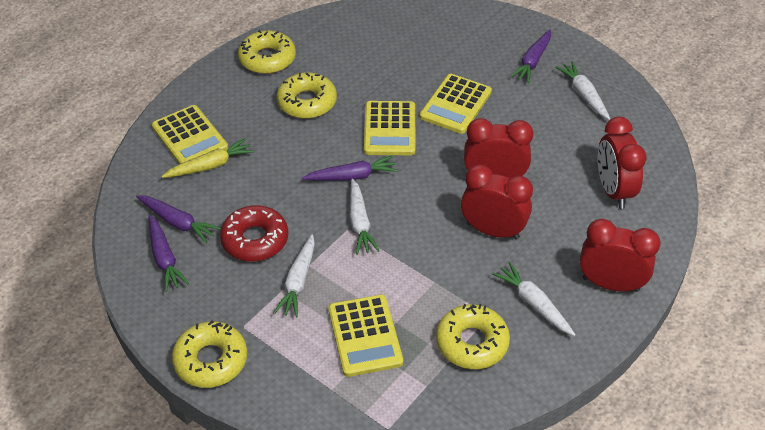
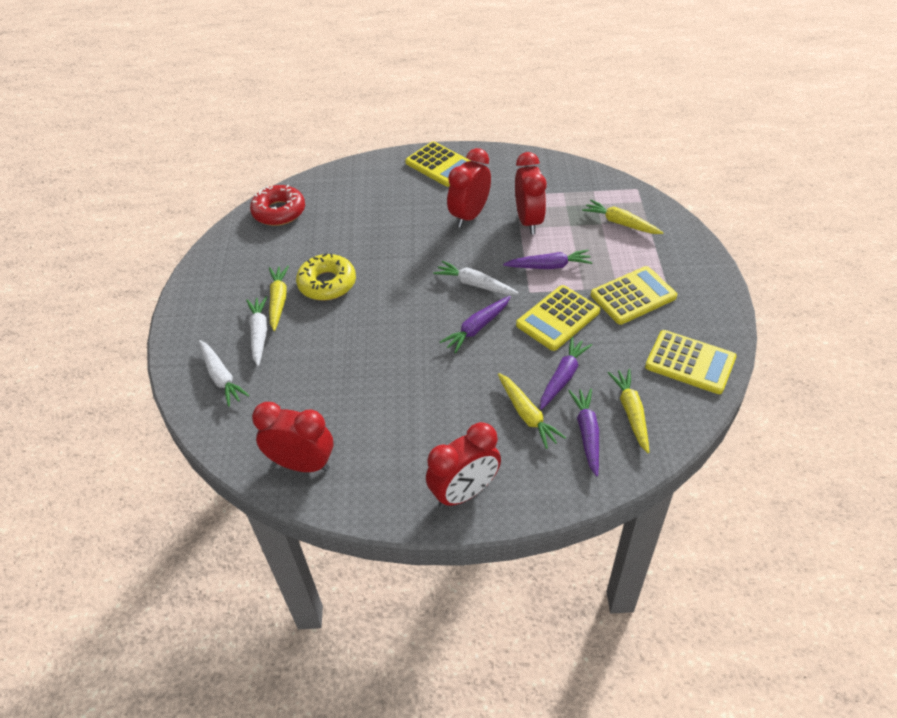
white carrot: 4 -> 3
yellow carrot: 1 -> 4
yellow donut: 4 -> 1

